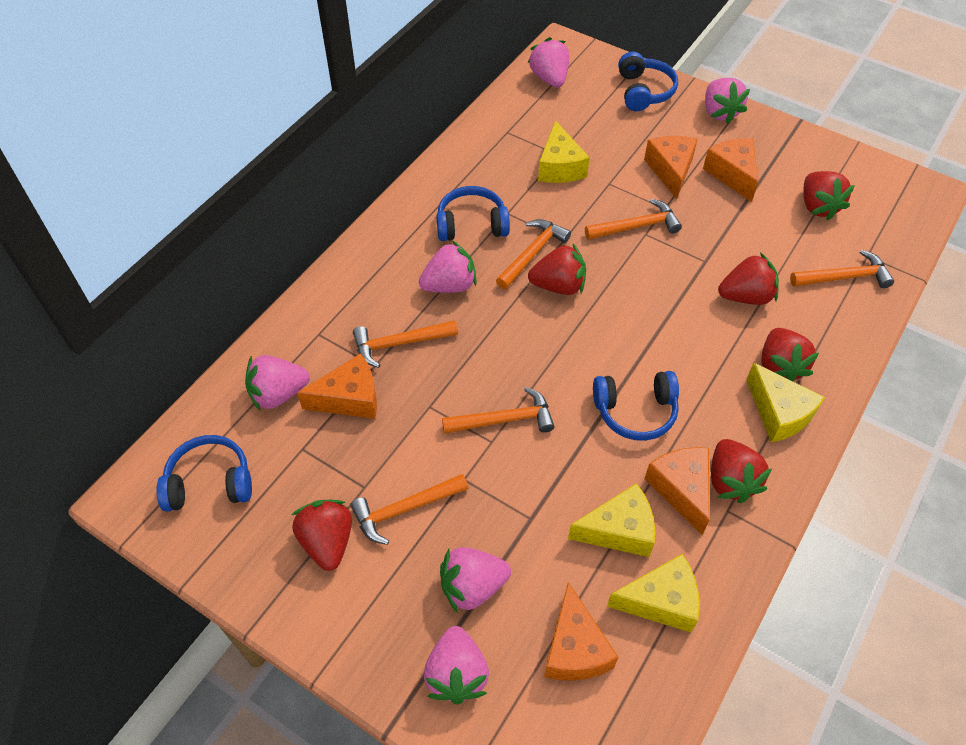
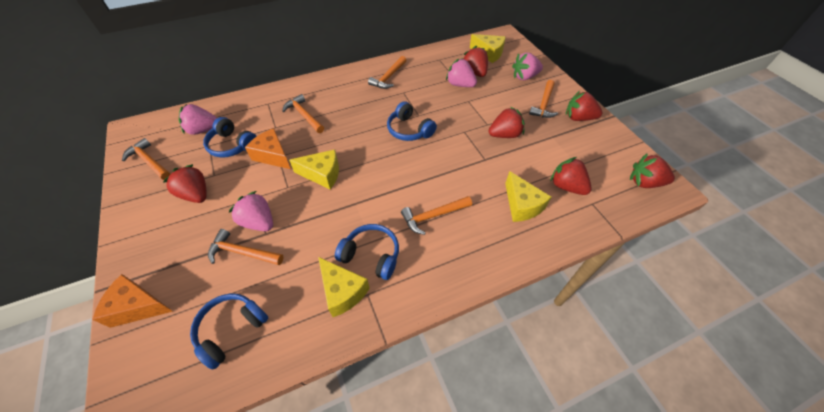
orange cheese: 5 -> 2
pink strawberry: 6 -> 4

